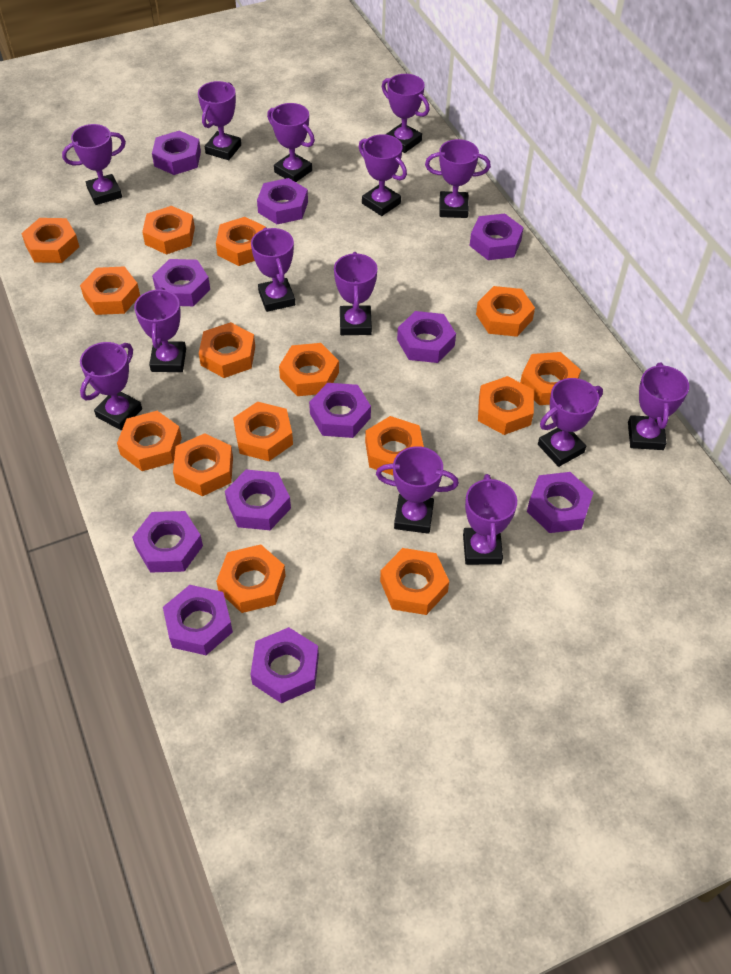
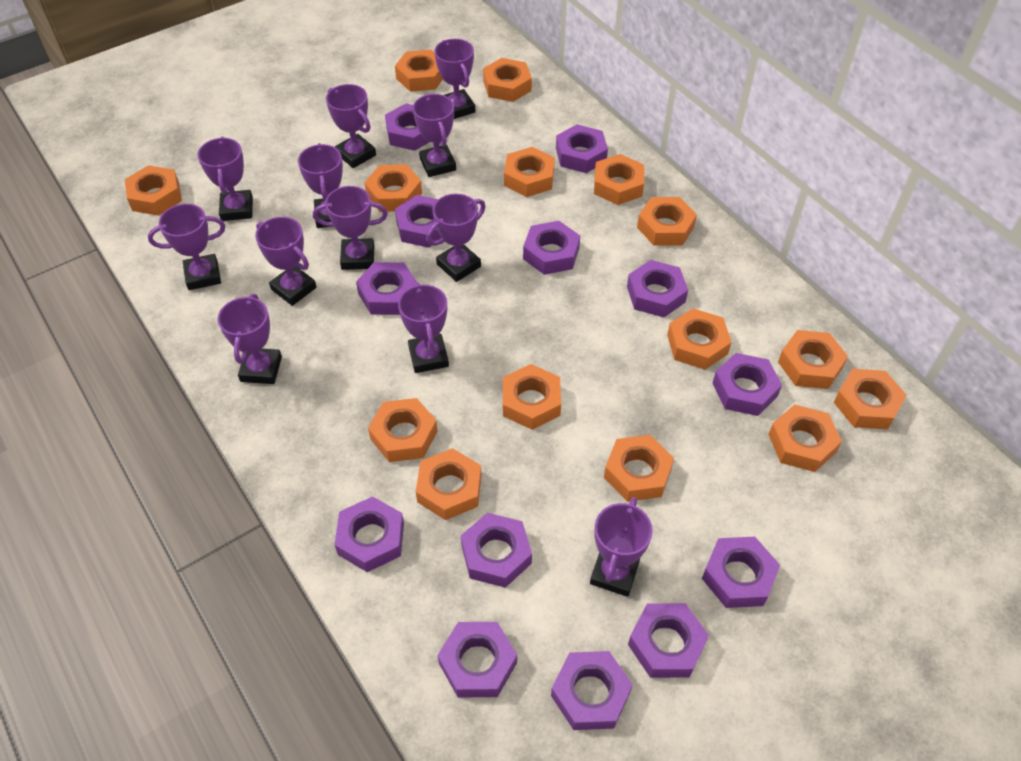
purple nut: 11 -> 13
purple trophy: 14 -> 12

